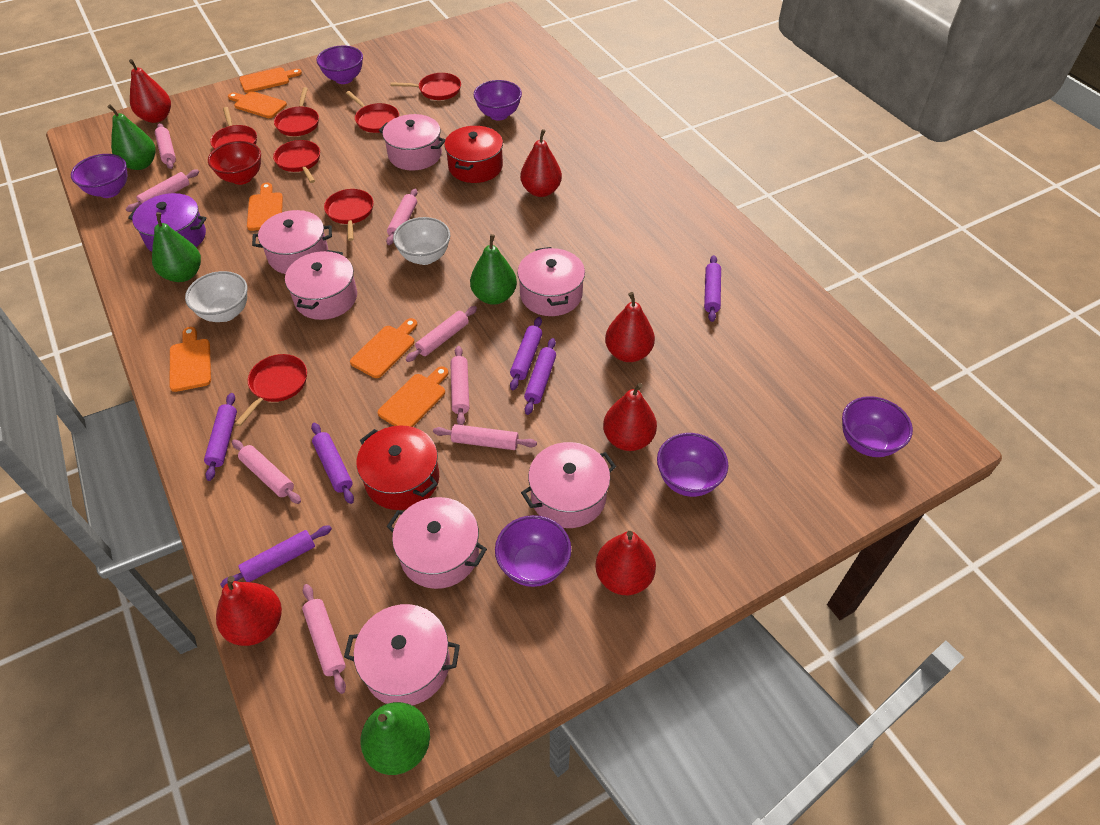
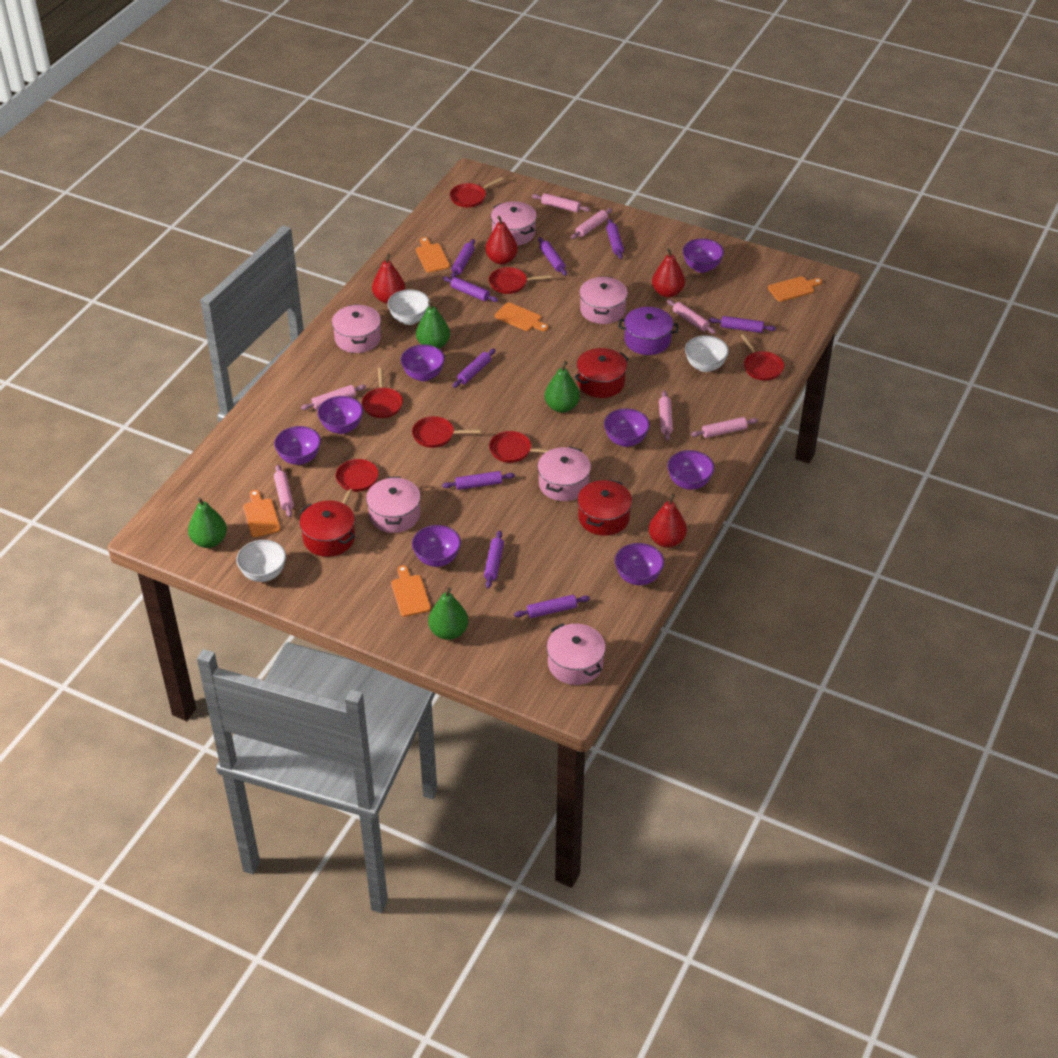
orange cutting board: 6 -> 5
pink pot: 7 -> 6
pink rolling pin: 8 -> 7
purple bowl: 6 -> 8
purple rolling pin: 6 -> 9
red bowl: 1 -> 0
red pear: 6 -> 4
red pot: 2 -> 3
white bowl: 2 -> 3

